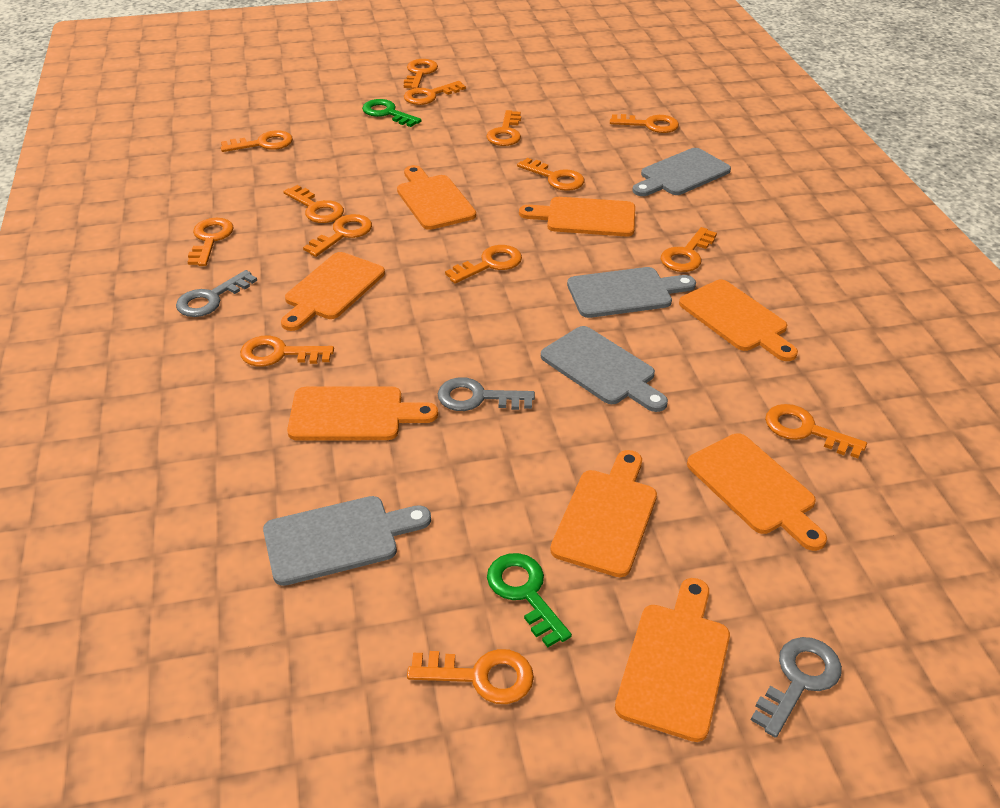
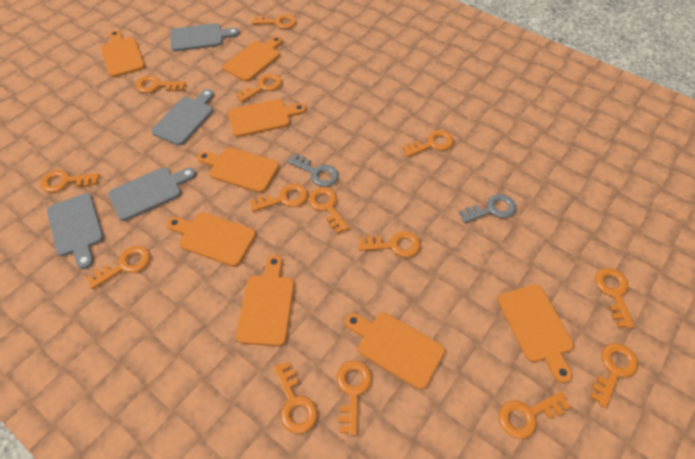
green key: 2 -> 0
grey key: 3 -> 2

